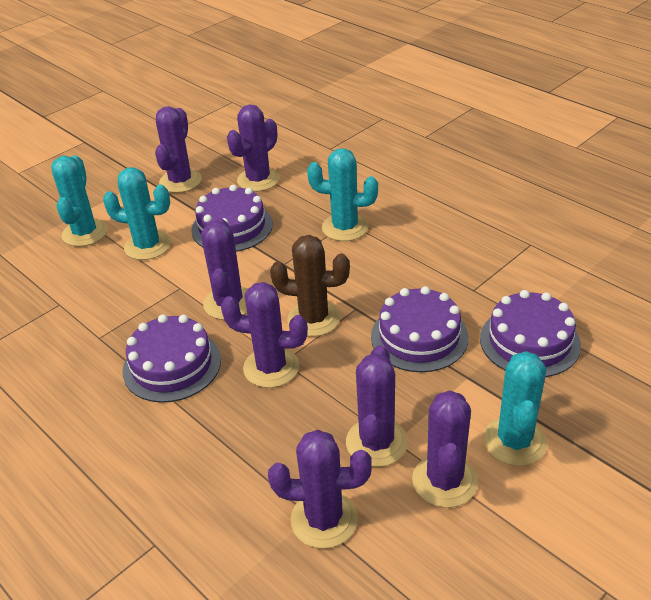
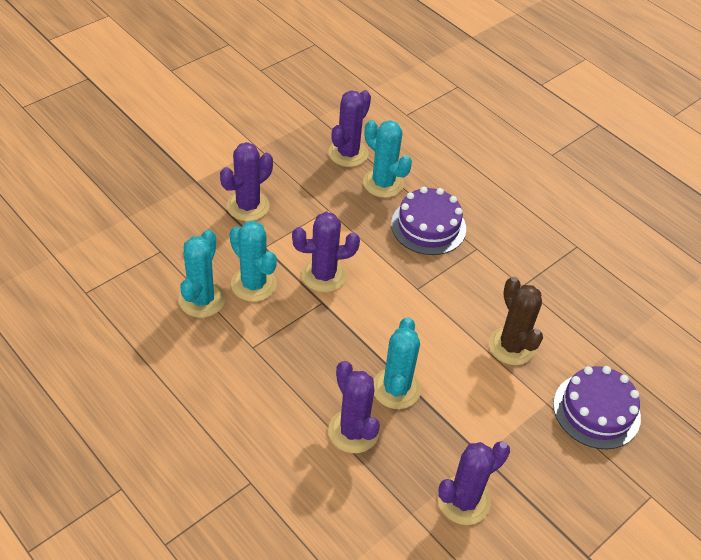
purple cactus: 7 -> 5
purple cake: 4 -> 2

